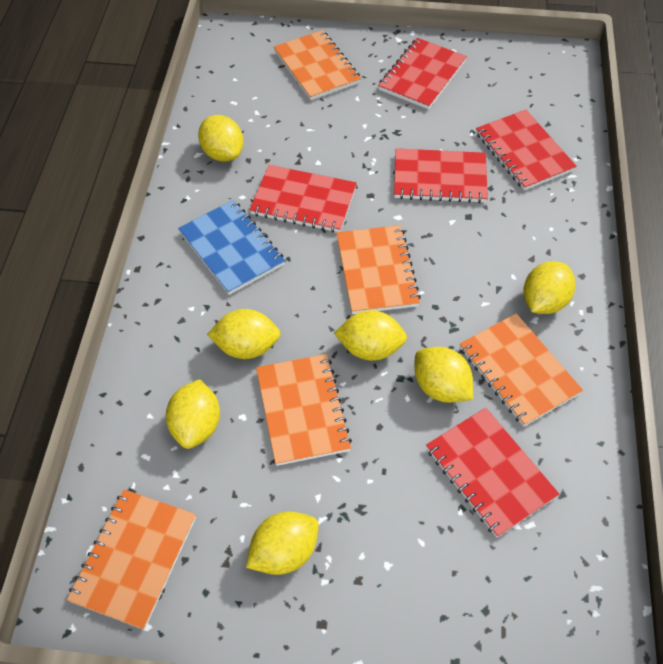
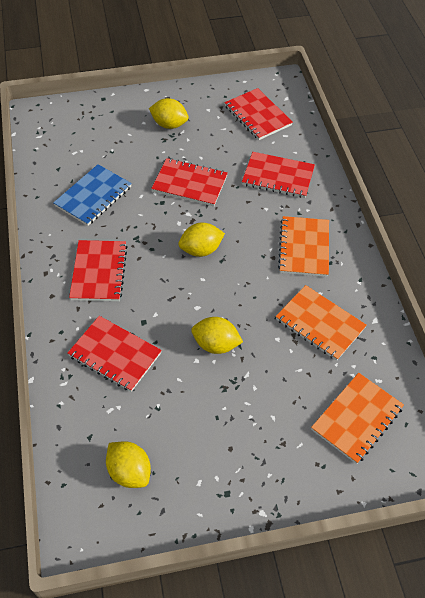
orange notebook: 5 -> 3
yellow lemon: 7 -> 4

